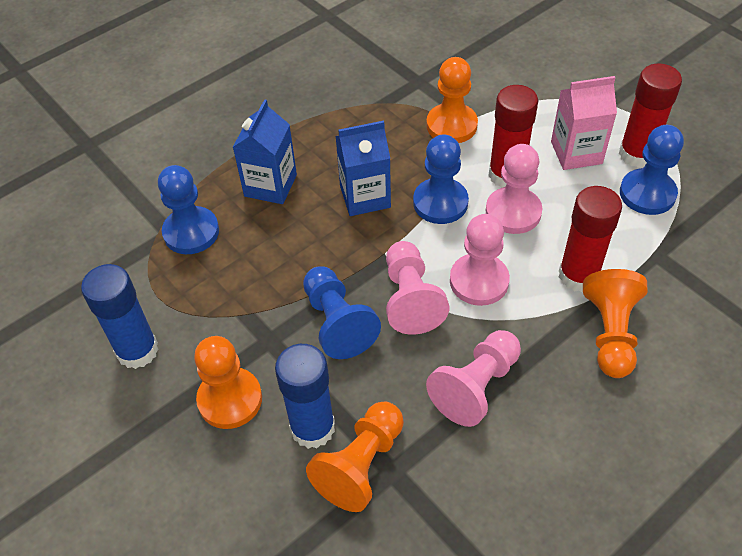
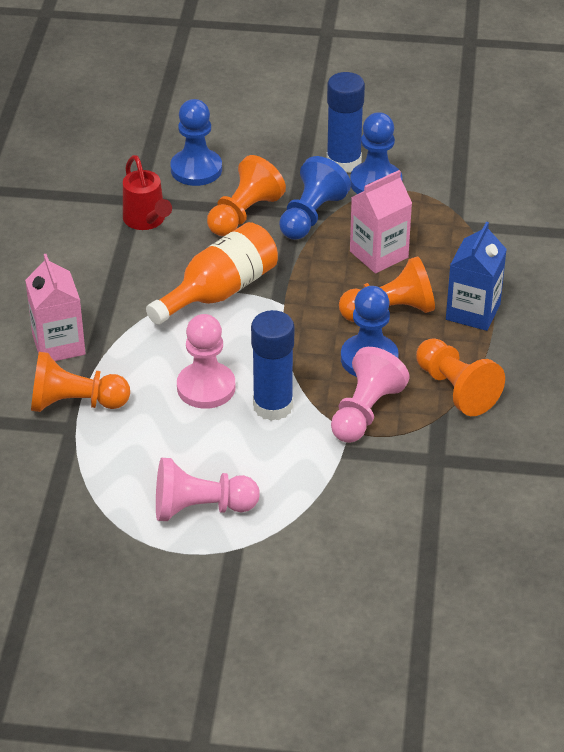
blue carton: 2 -> 1
orange bottle: 0 -> 1
pink carton: 1 -> 2
pink pawn: 4 -> 3
red glue stick: 3 -> 0
red watering can: 0 -> 1

